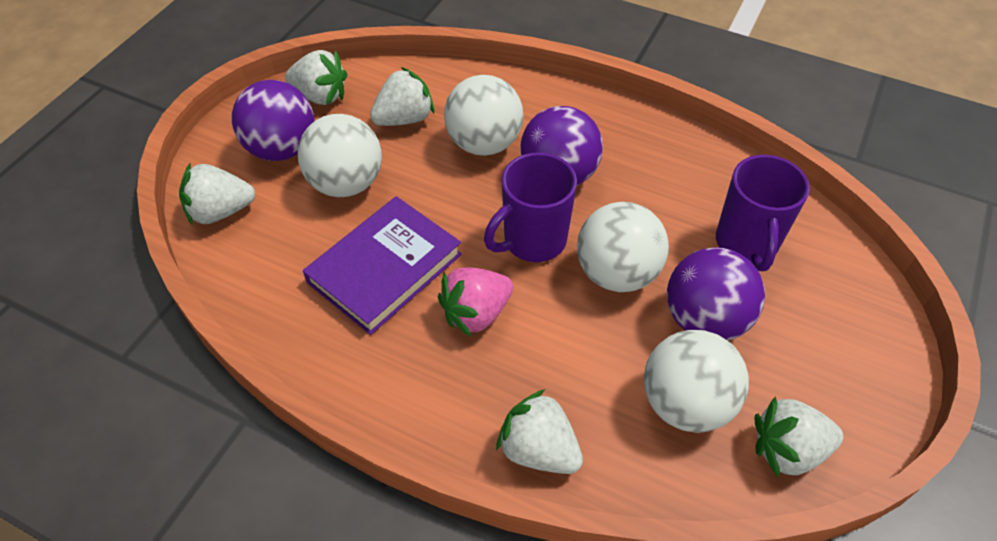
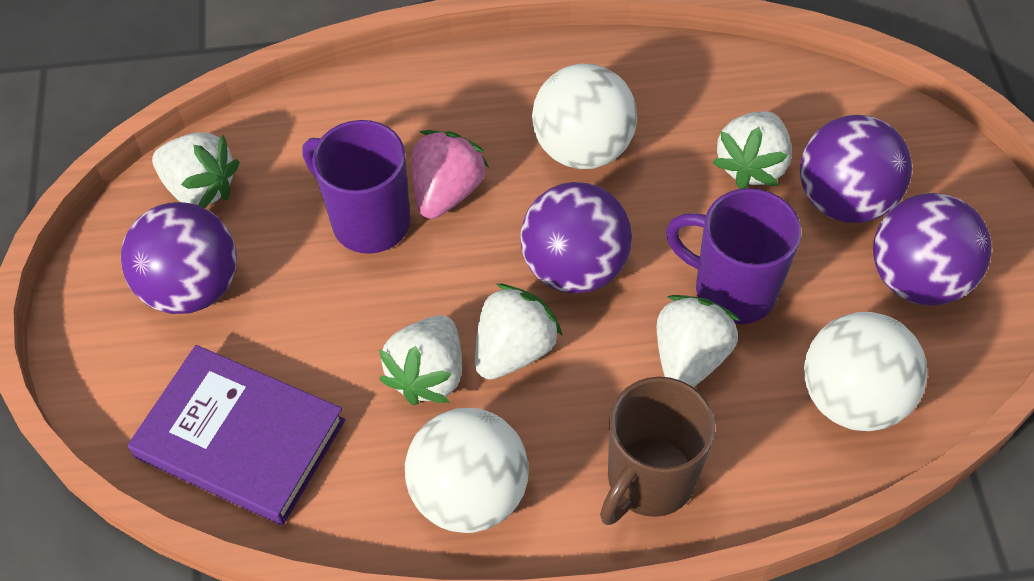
brown mug: 0 -> 1
purple ball: 3 -> 4
white ball: 4 -> 3

